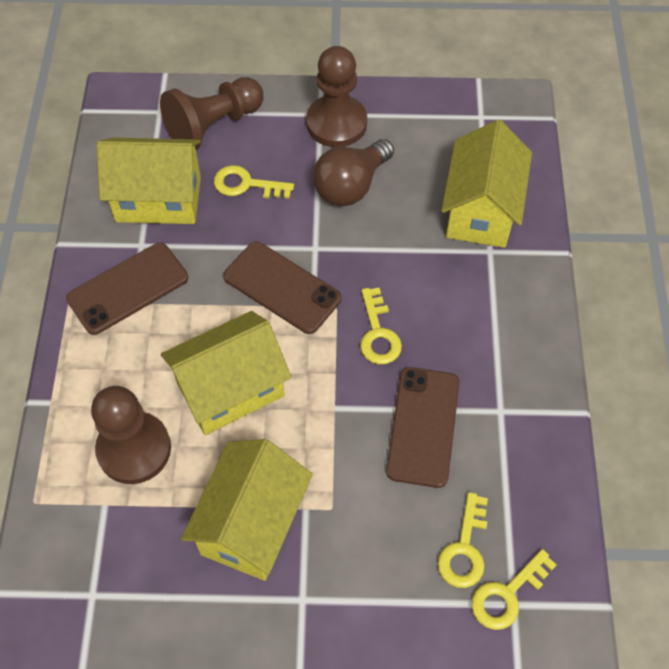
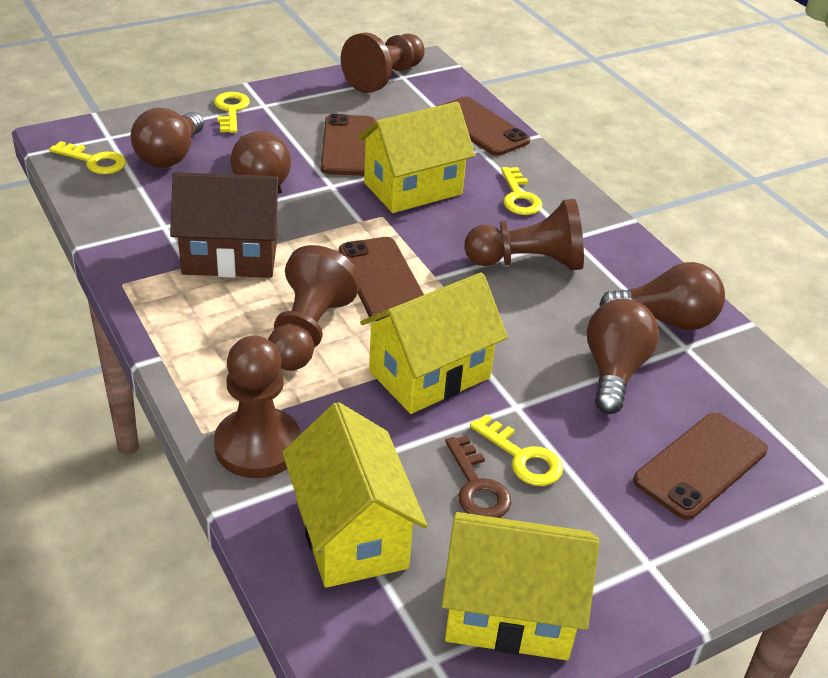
brown house: 0 -> 1
brown key: 0 -> 1
brown light bulb: 1 -> 4
brown pawn: 3 -> 4
brown phone: 3 -> 4

